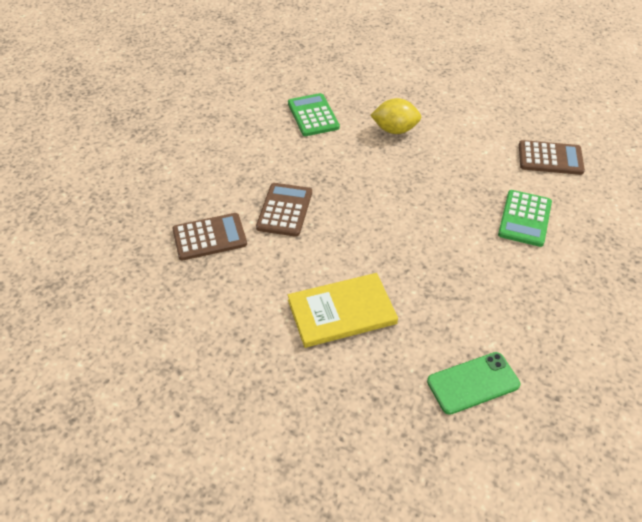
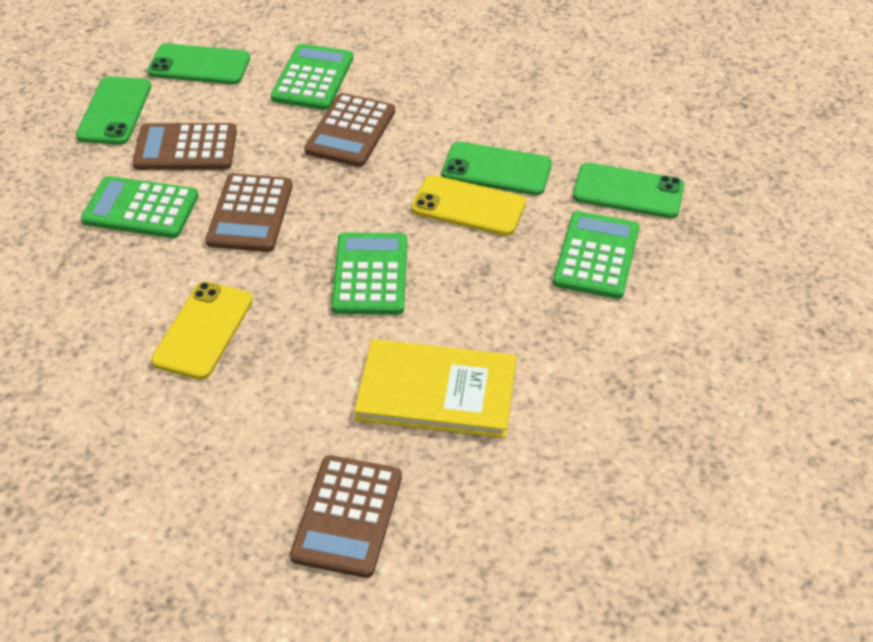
brown calculator: 3 -> 4
green calculator: 2 -> 4
green phone: 1 -> 4
yellow lemon: 1 -> 0
yellow phone: 0 -> 2

